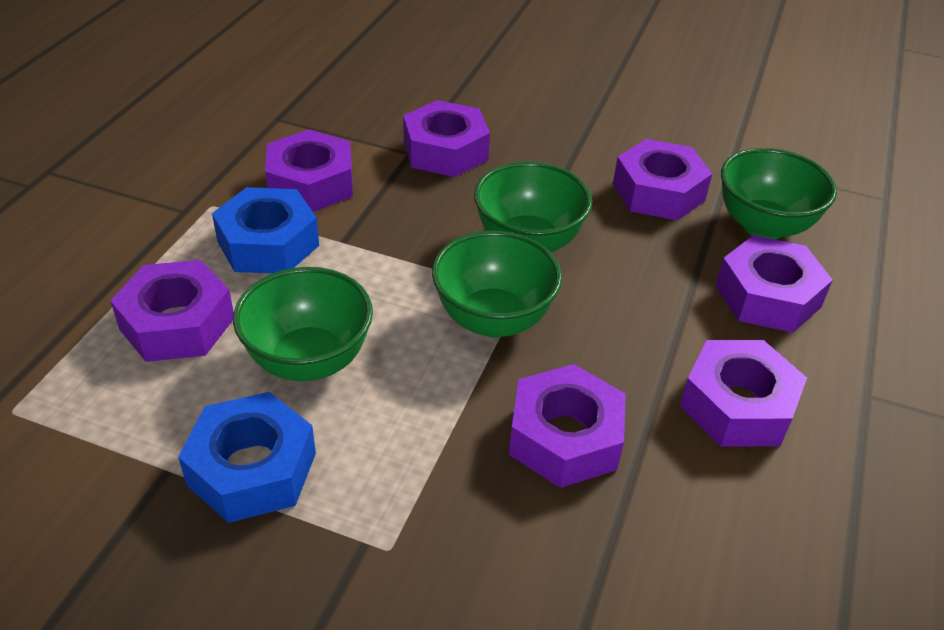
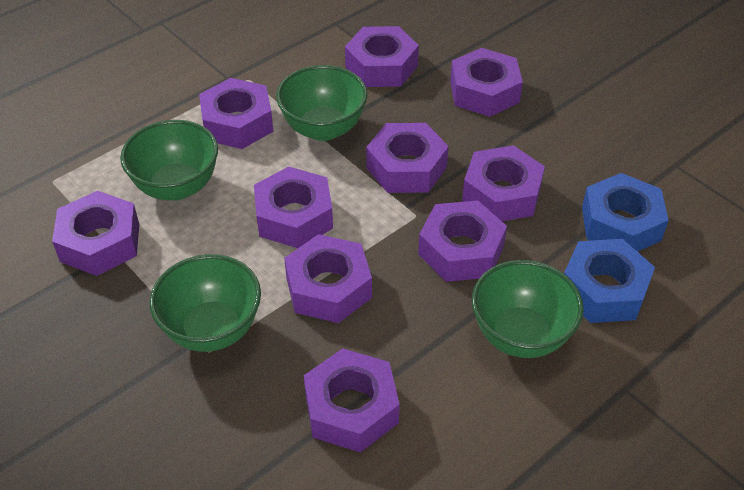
purple nut: 7 -> 10

